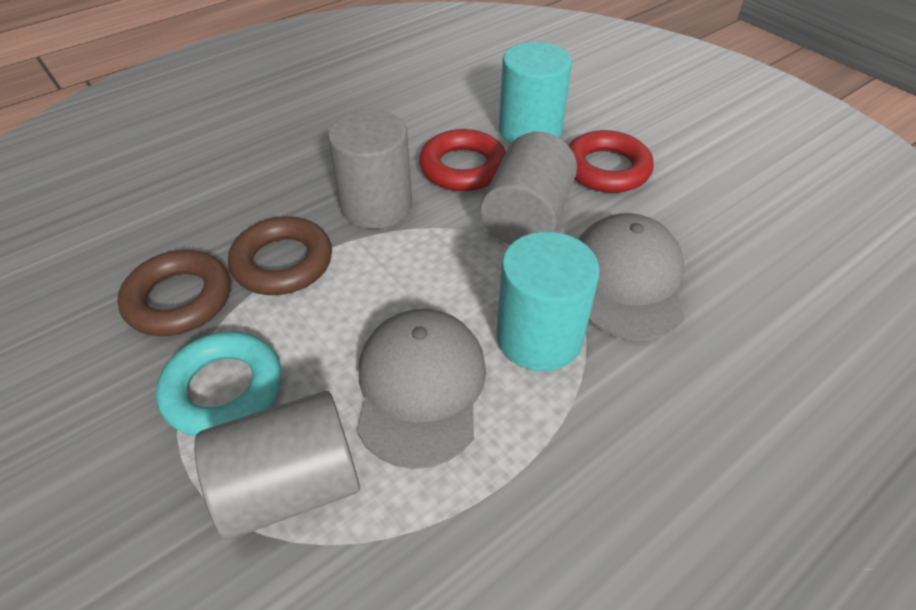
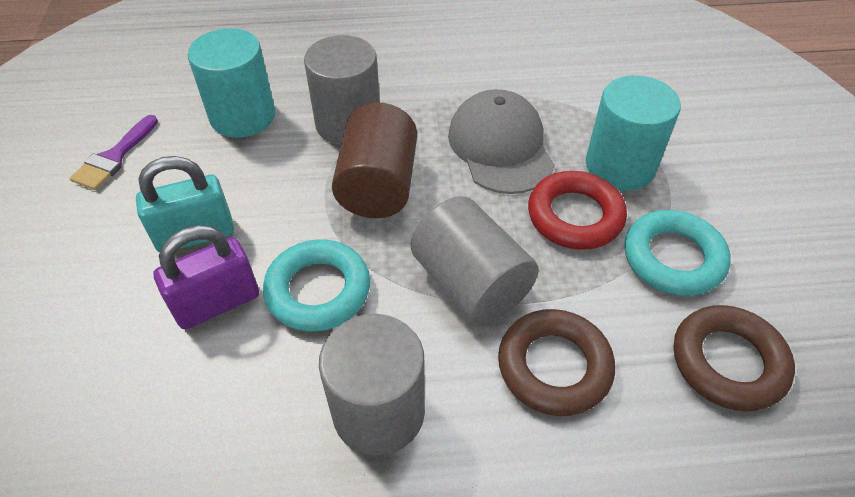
brown cylinder: 0 -> 1
grey cap: 2 -> 1
purple brush: 0 -> 1
purple padlock: 0 -> 1
red ring: 2 -> 1
turquoise padlock: 0 -> 1
turquoise ring: 1 -> 2

